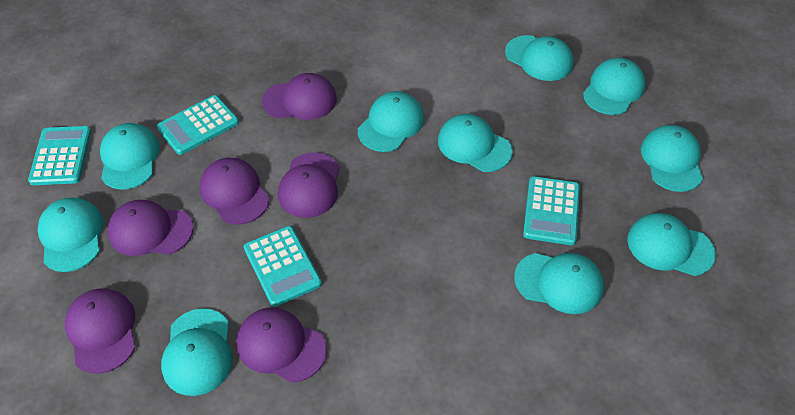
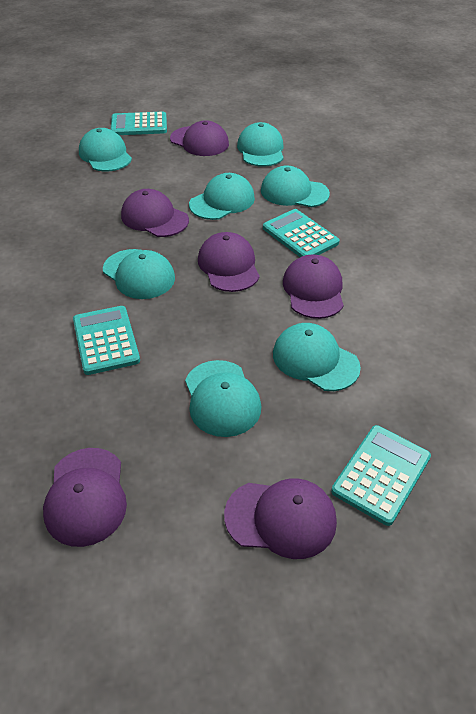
turquoise cap: 10 -> 7

